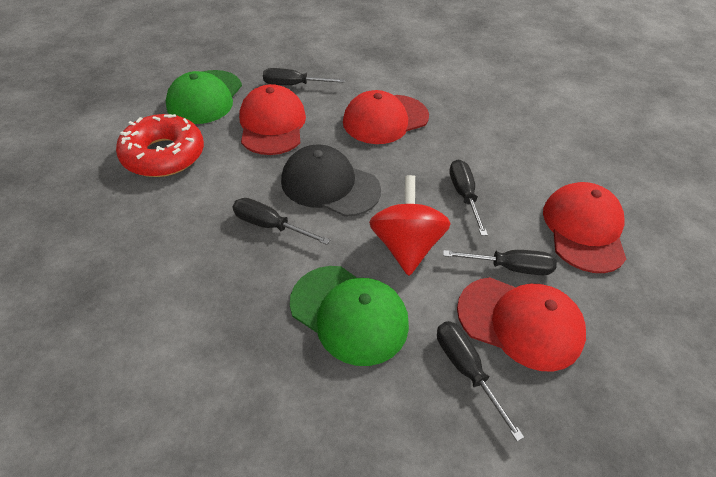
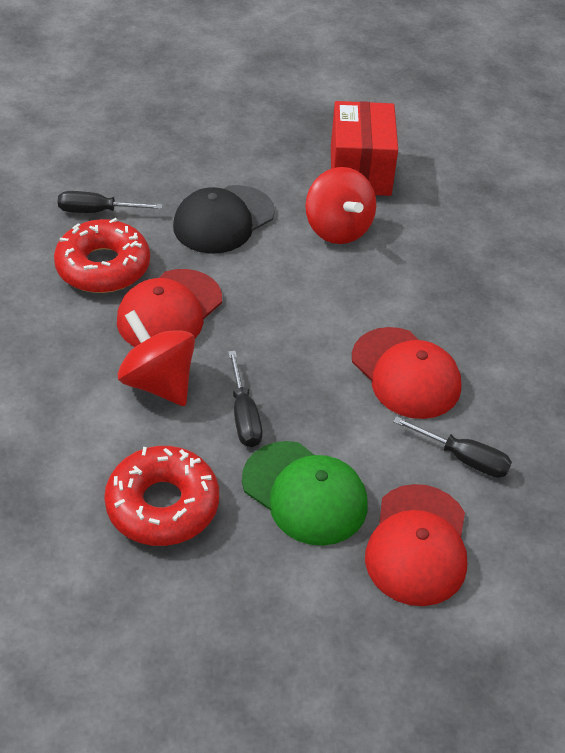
black screwdriver: 5 -> 3
green cap: 2 -> 1
red box: 0 -> 1
red cap: 4 -> 3
red donut: 1 -> 2
red spinning top: 1 -> 2

